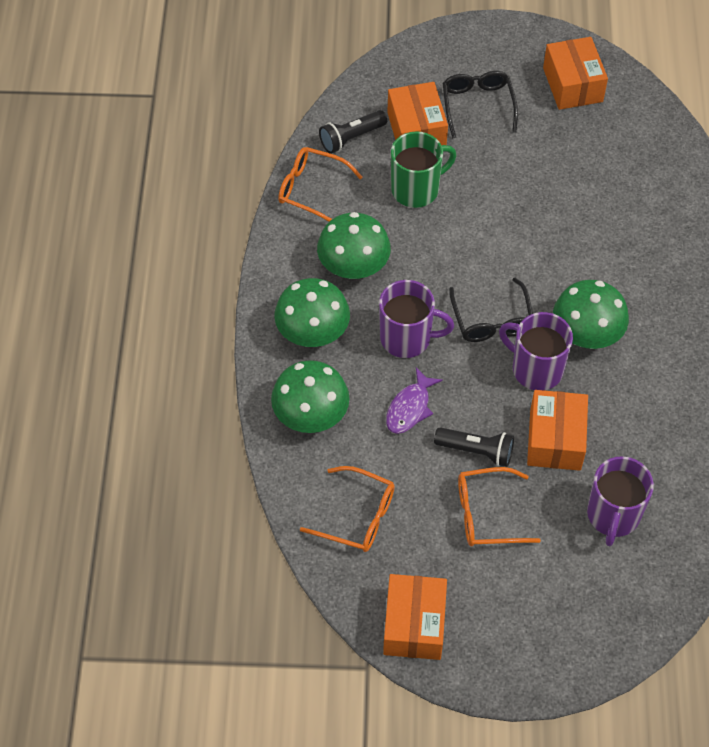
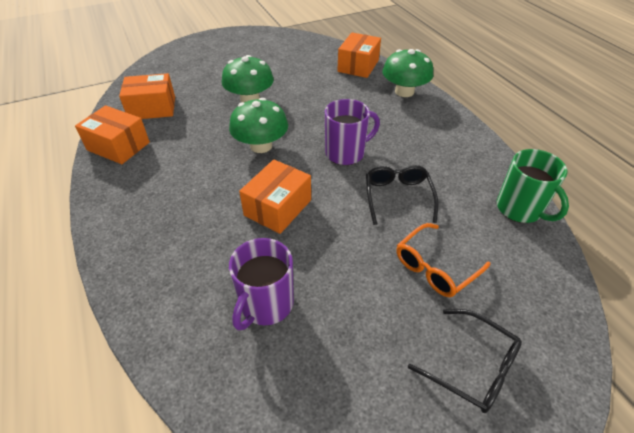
black flashlight: 2 -> 0
green mushroom: 4 -> 3
orange glasses: 3 -> 1
purple fish: 1 -> 0
purple mug: 3 -> 2

